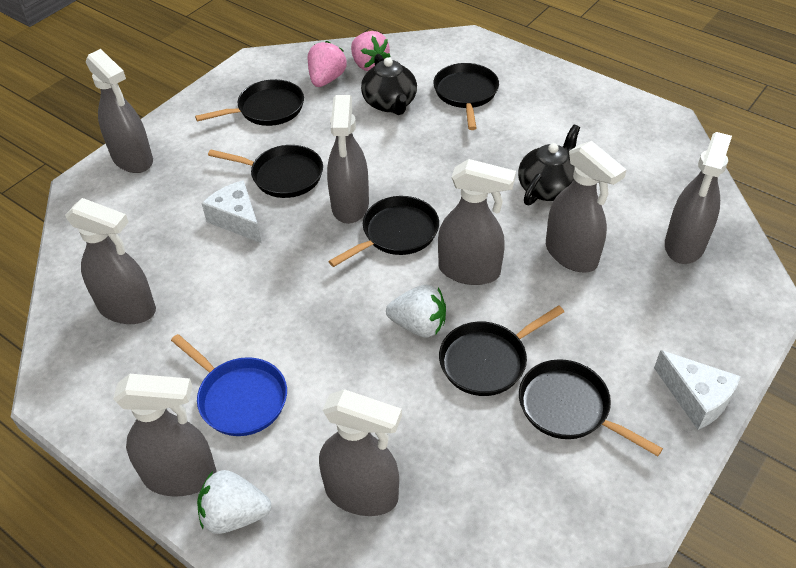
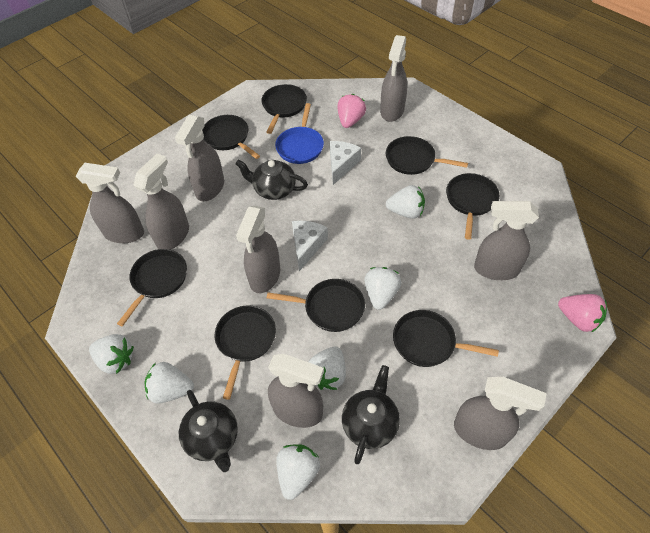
black pan: 6 -> 8
black teapot: 2 -> 3
white strawberry: 2 -> 6

